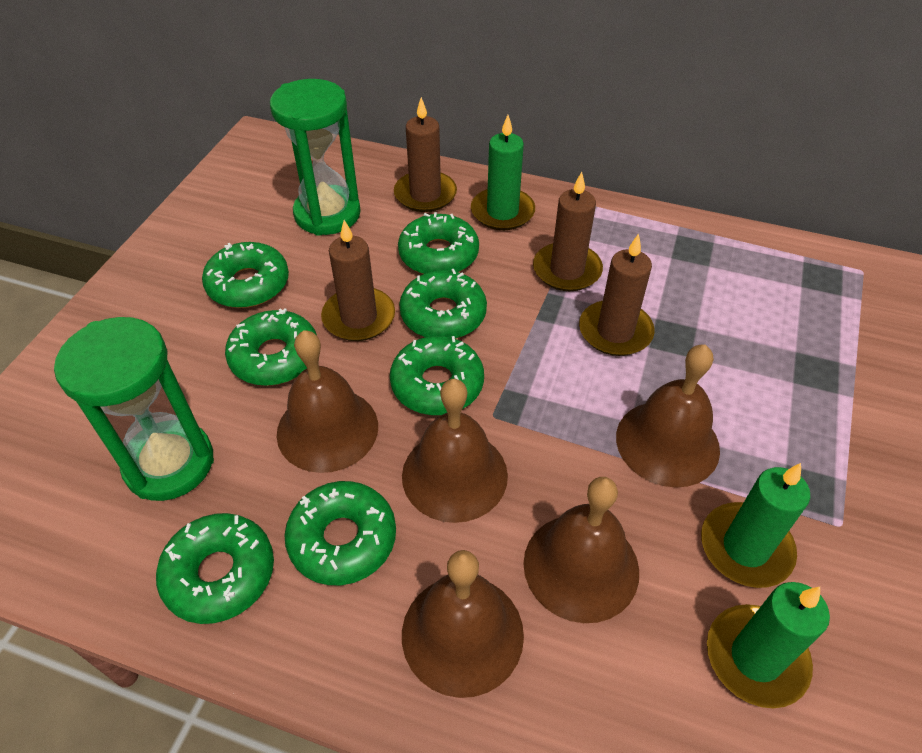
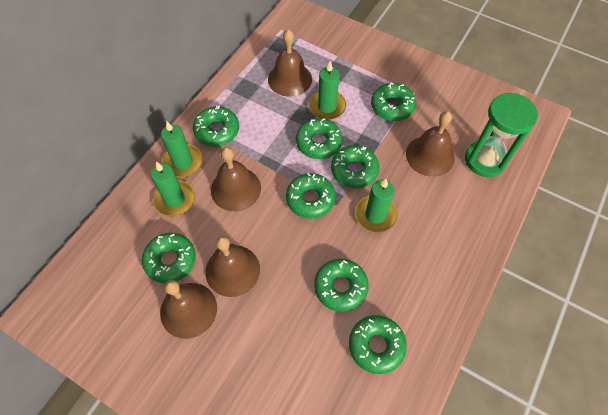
brown candle: 4 -> 0
green candle: 3 -> 4
green donut: 7 -> 8
green hourglass: 2 -> 1

